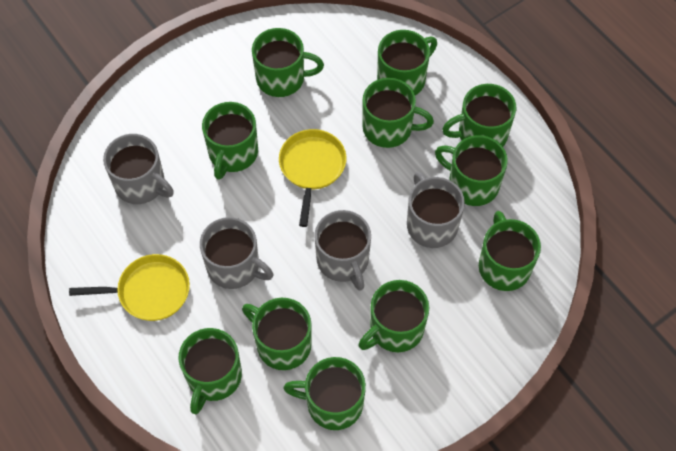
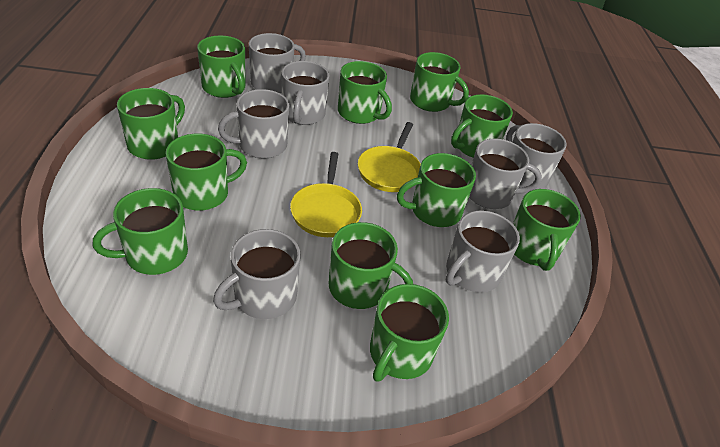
grey mug: 4 -> 7

